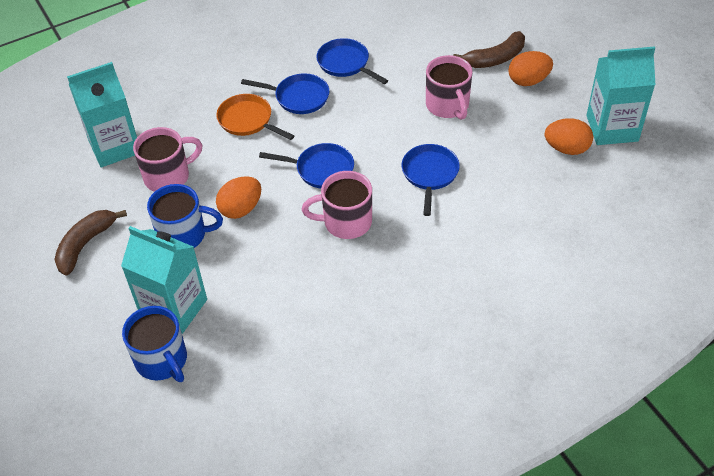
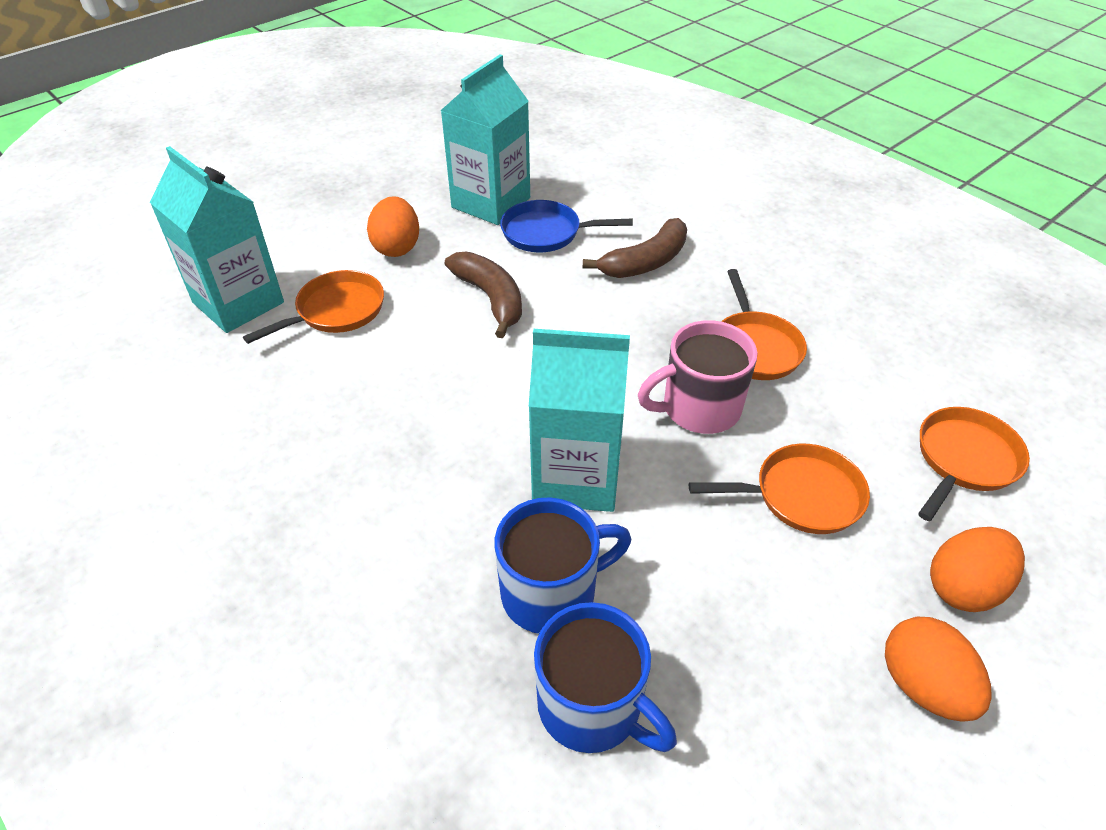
blue pan: 4 -> 1
orange pan: 1 -> 4
pink mug: 3 -> 1

